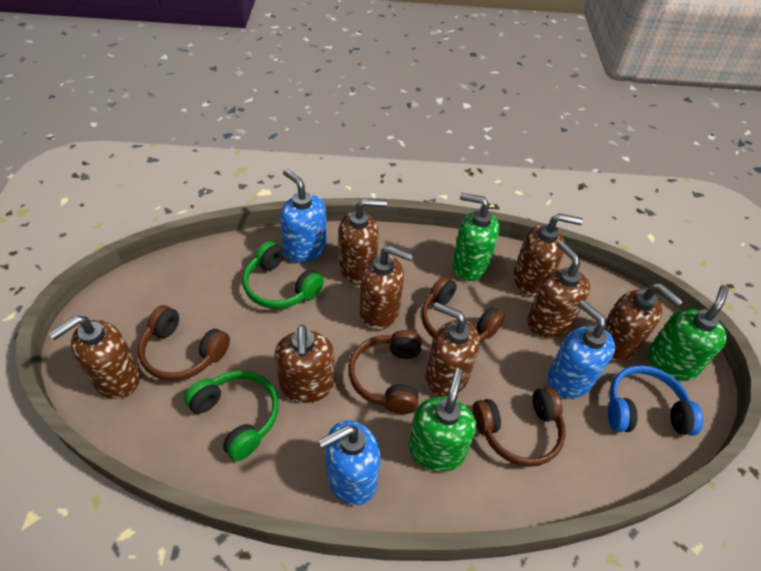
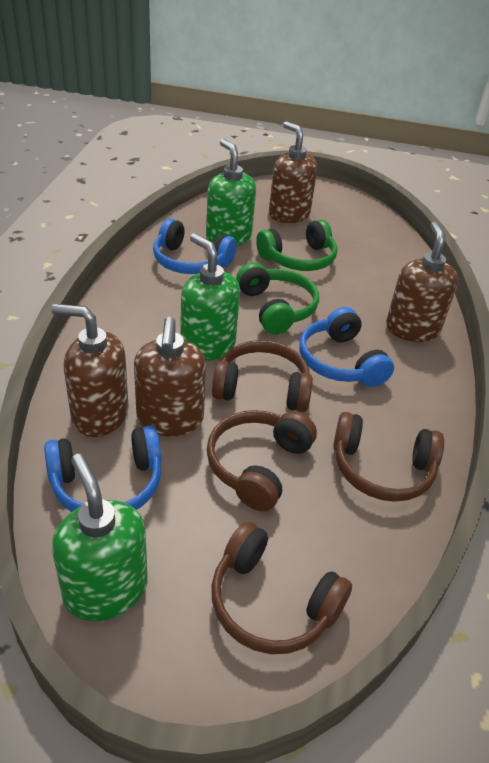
blue headphones: 1 -> 3
blue soap dispenser: 3 -> 0
brown soap dispenser: 8 -> 4

